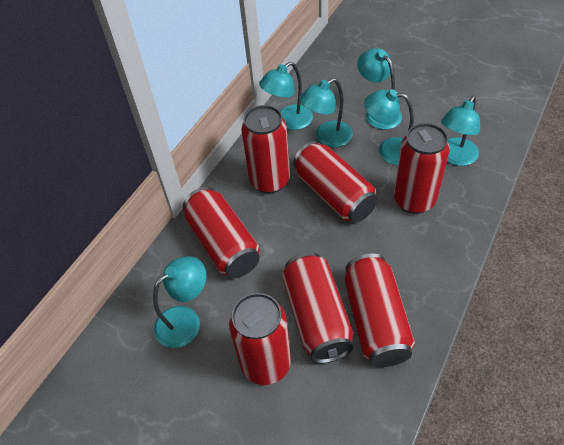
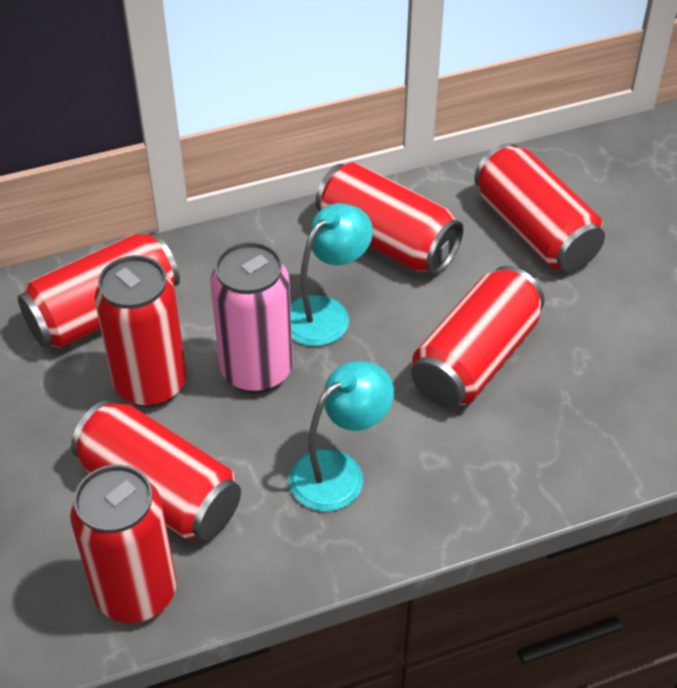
pink can: 0 -> 1
turquoise lamp: 6 -> 2

